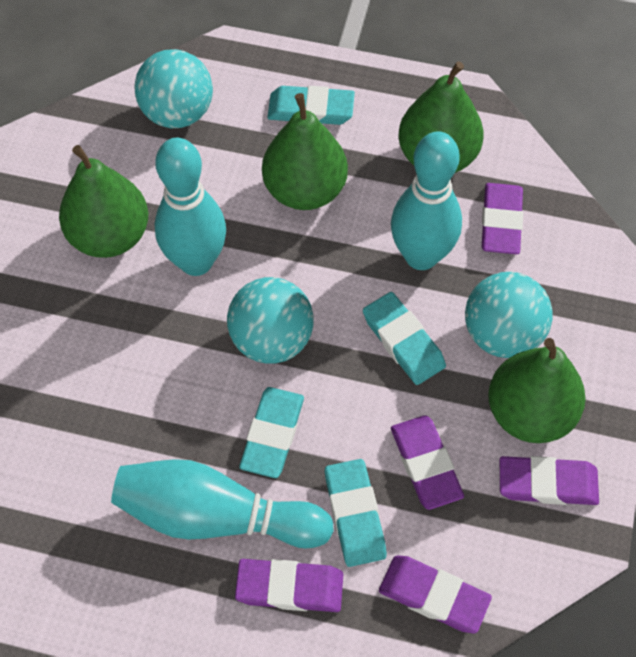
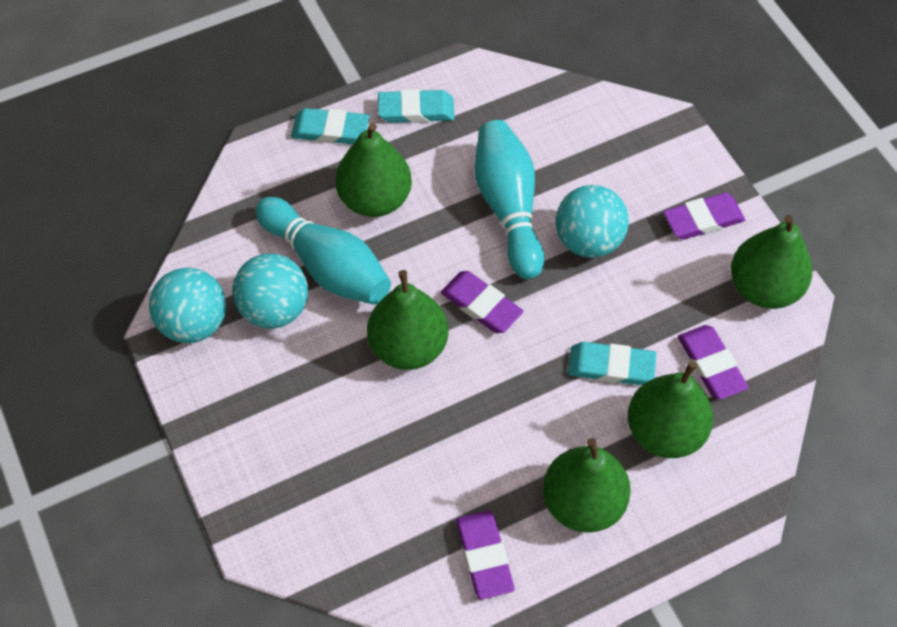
green pear: 4 -> 5
purple eraser: 5 -> 4
turquoise bowling pin: 3 -> 2
turquoise eraser: 4 -> 3

